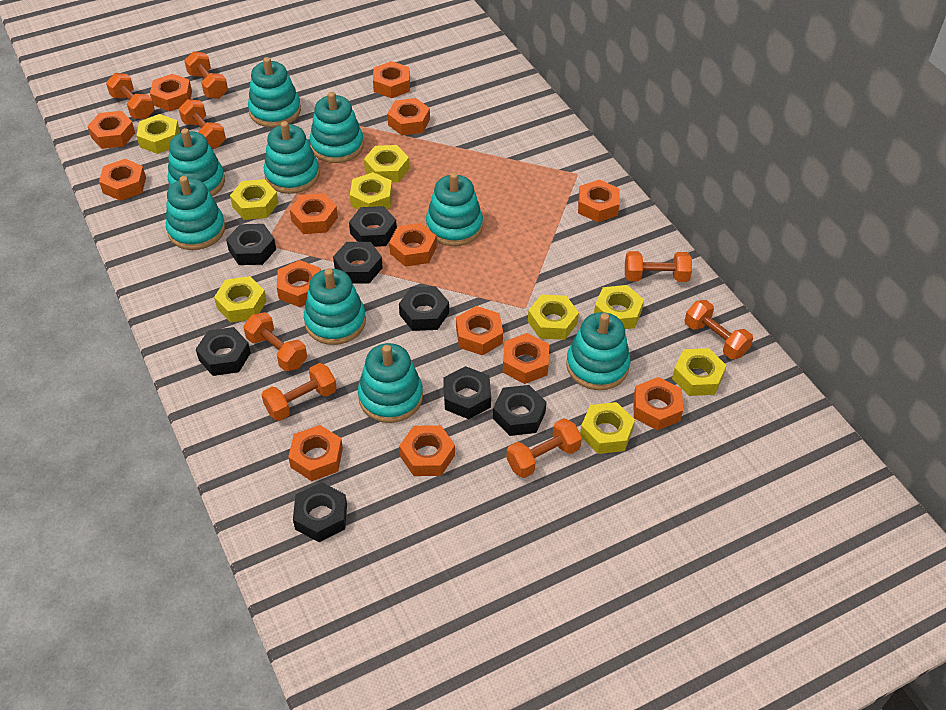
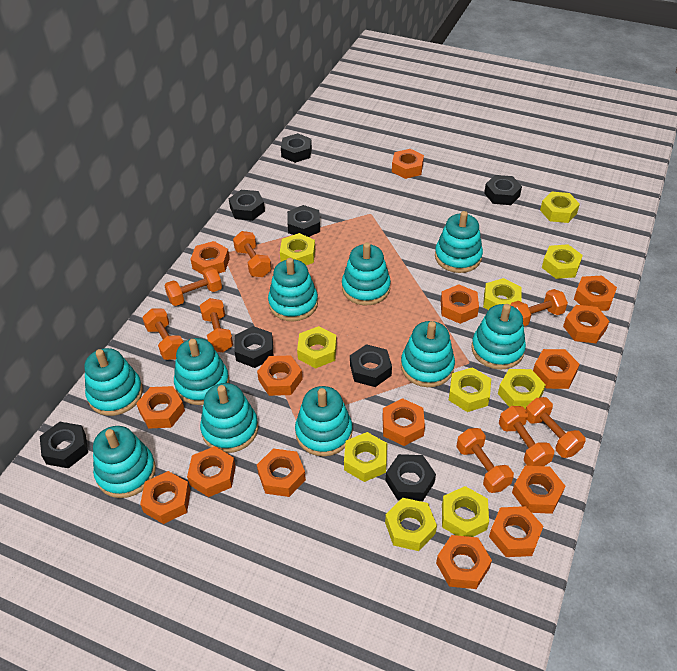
orange nut: 14 -> 15
turquoise stacking toy: 9 -> 10
yellow nut: 9 -> 10

